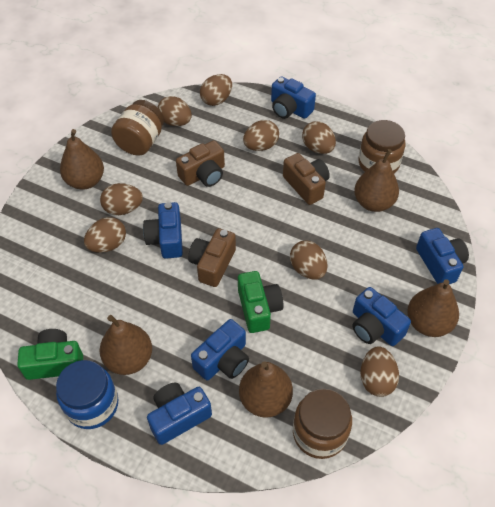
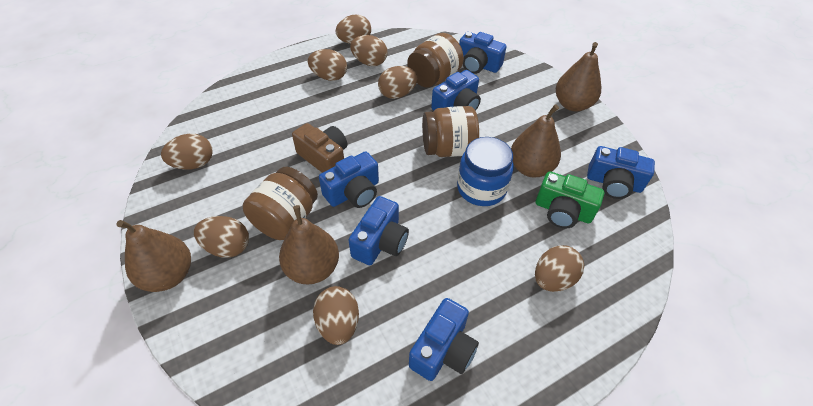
brown camera: 3 -> 1
brown pear: 5 -> 4
green camera: 2 -> 1

